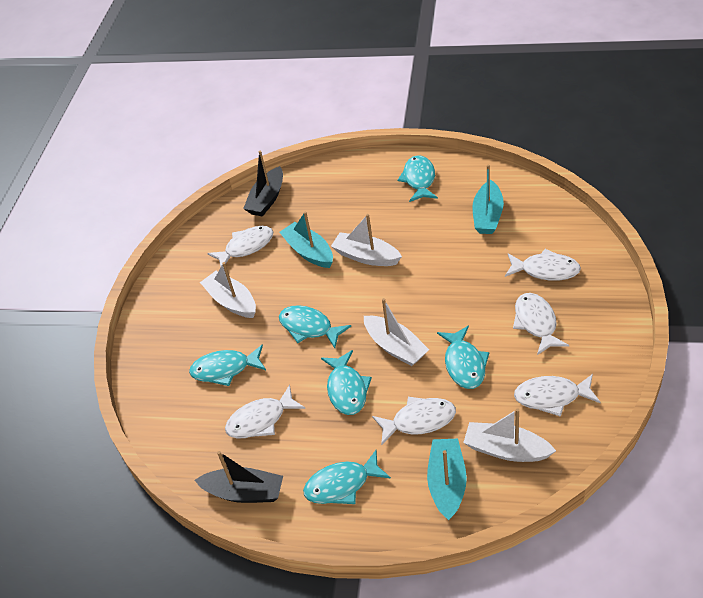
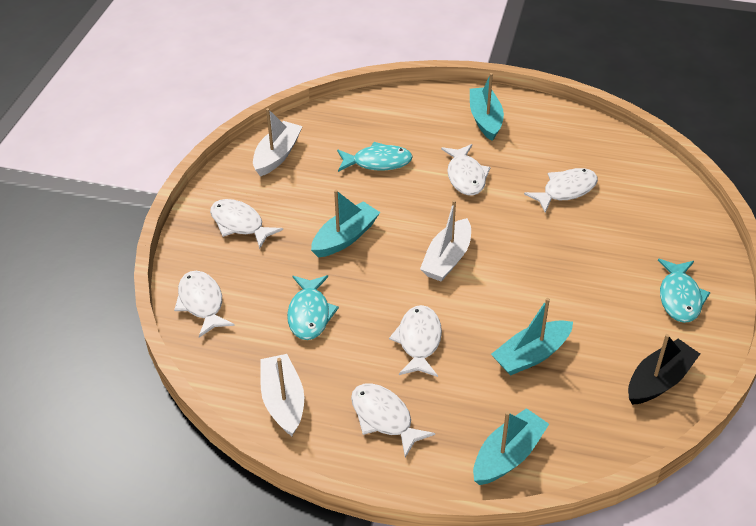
black boat: 2 -> 1
turquoise boat: 3 -> 4
turquoise fish: 6 -> 3
white boat: 4 -> 3

